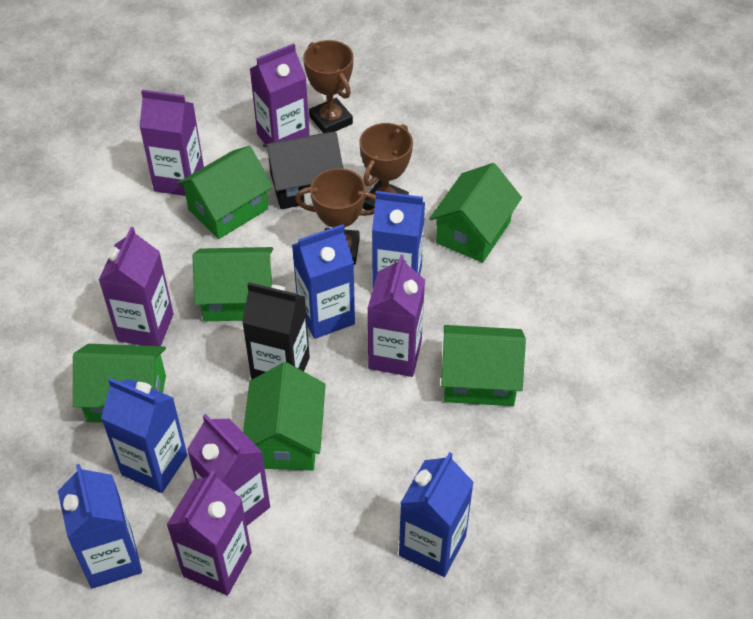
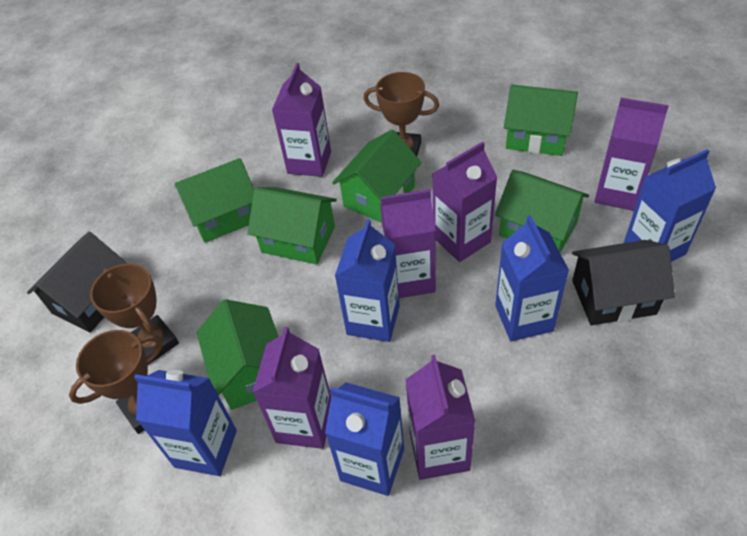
black carton: 1 -> 0
black house: 1 -> 2

